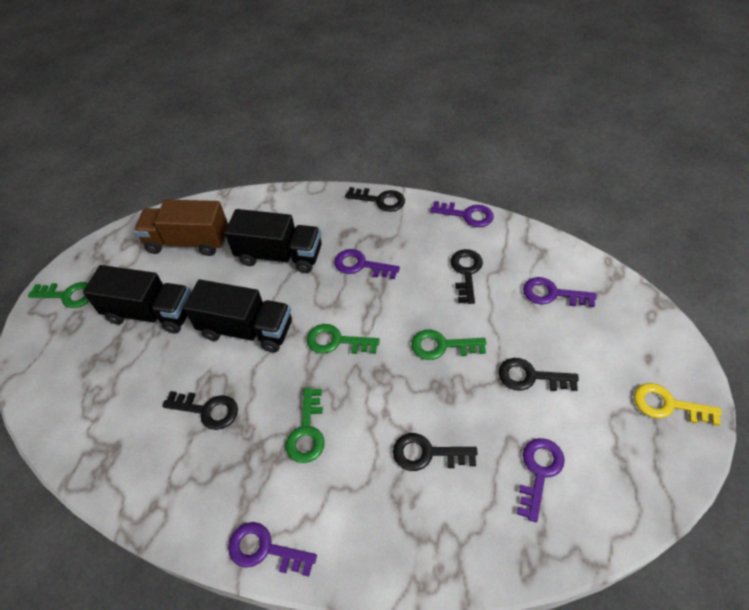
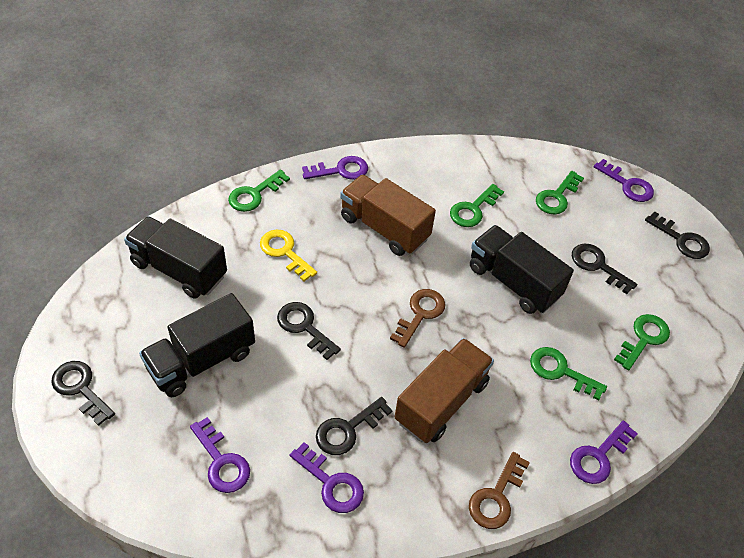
brown key: 0 -> 2
brown truck: 1 -> 2
green key: 4 -> 5

